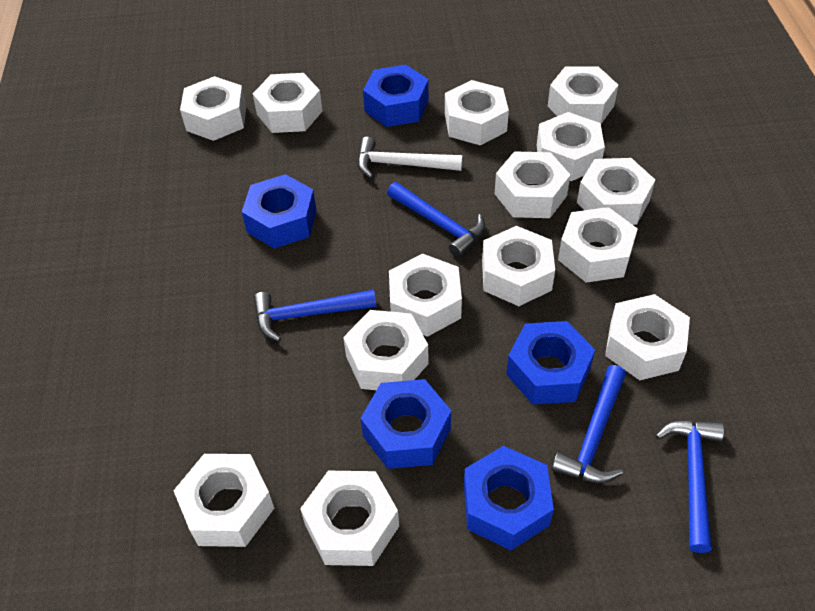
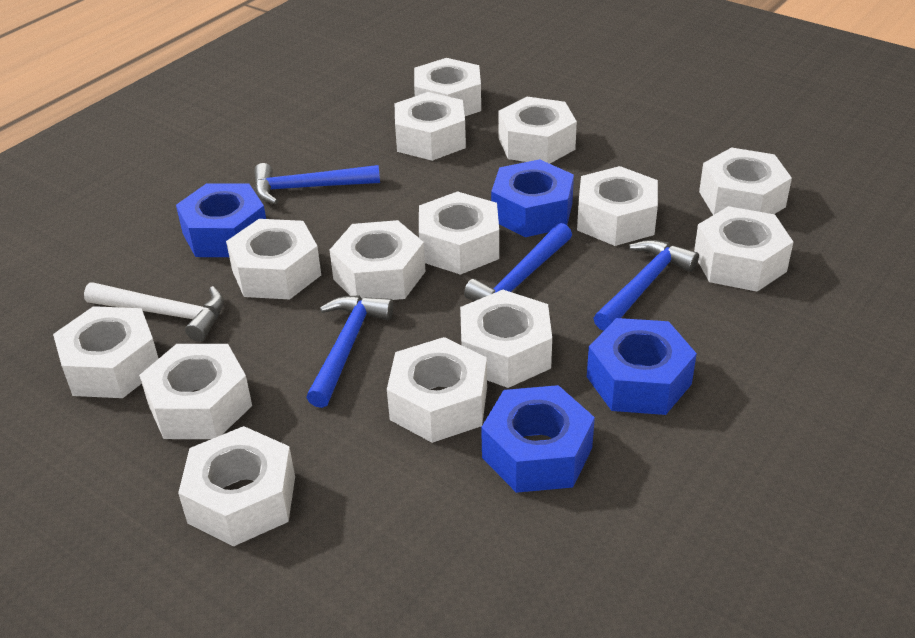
blue nut: 5 -> 4

